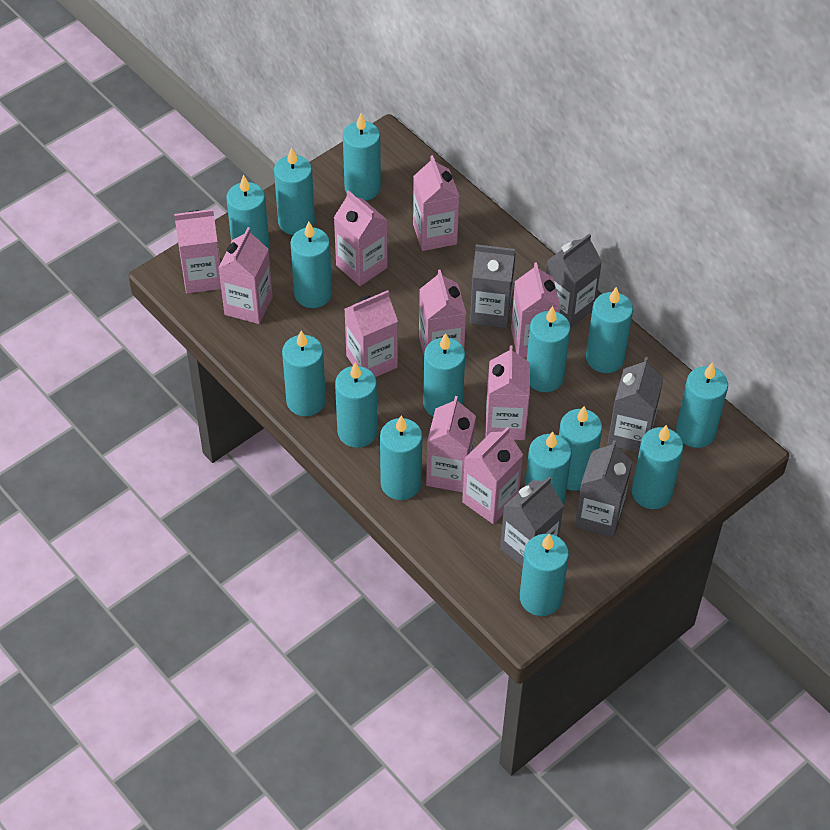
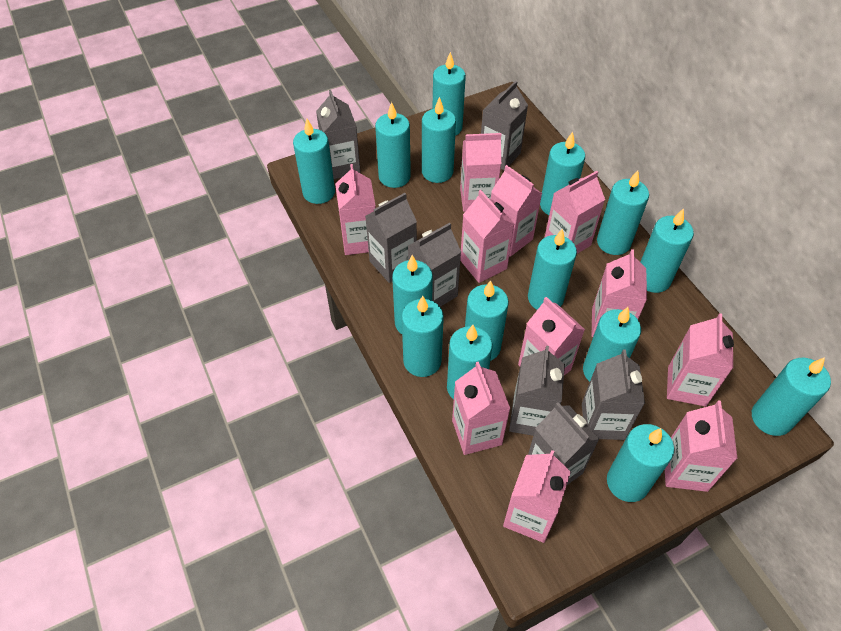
grey carton: 5 -> 7
pink carton: 10 -> 11

